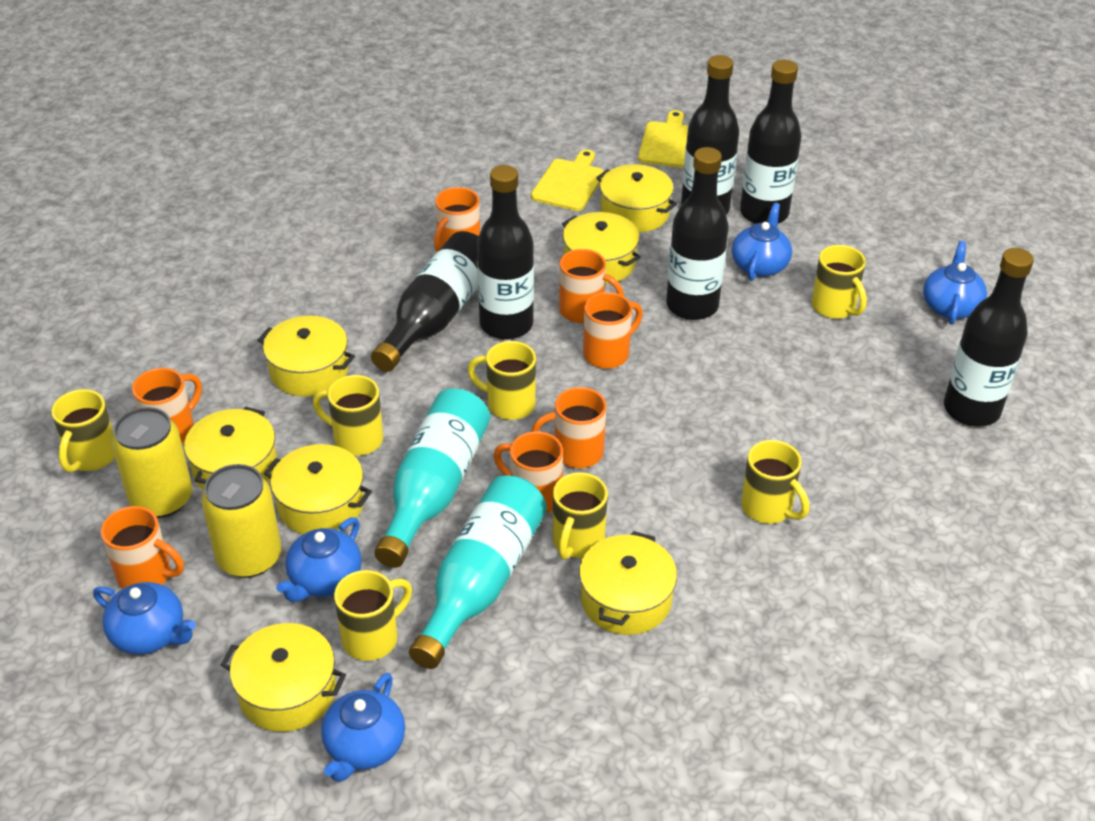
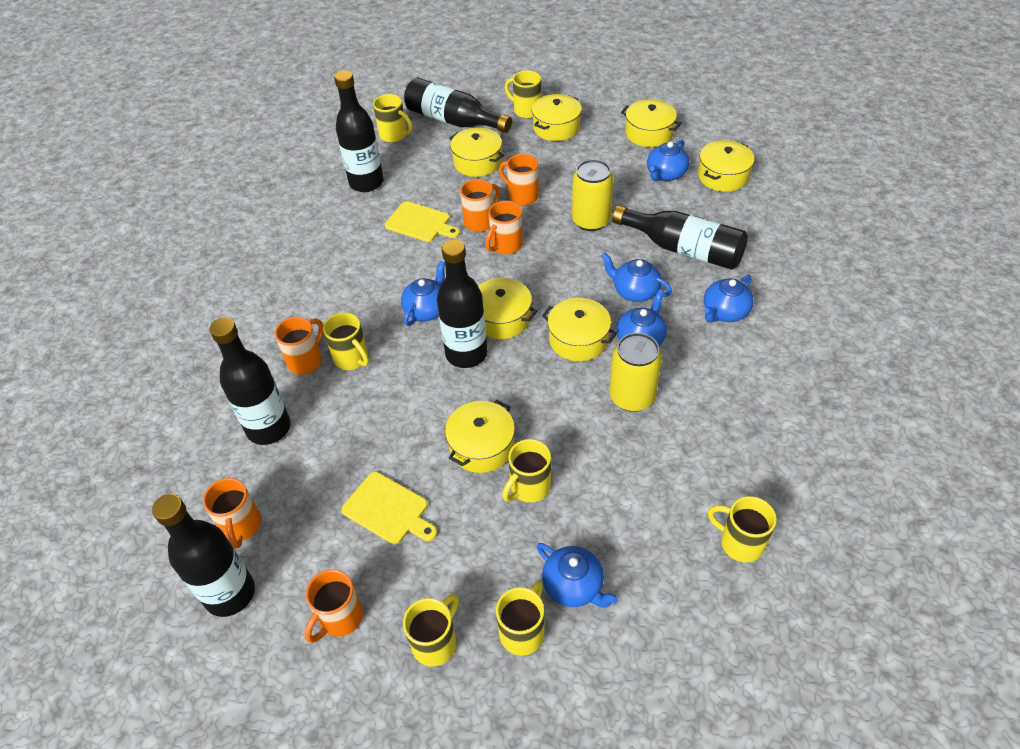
blue teapot: 5 -> 6
orange mug: 7 -> 6
turquoise bottle: 2 -> 0

